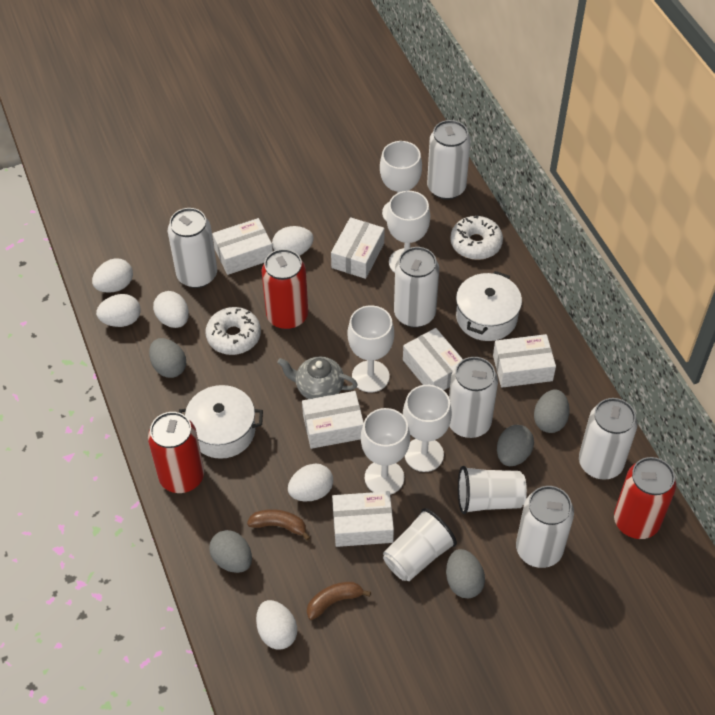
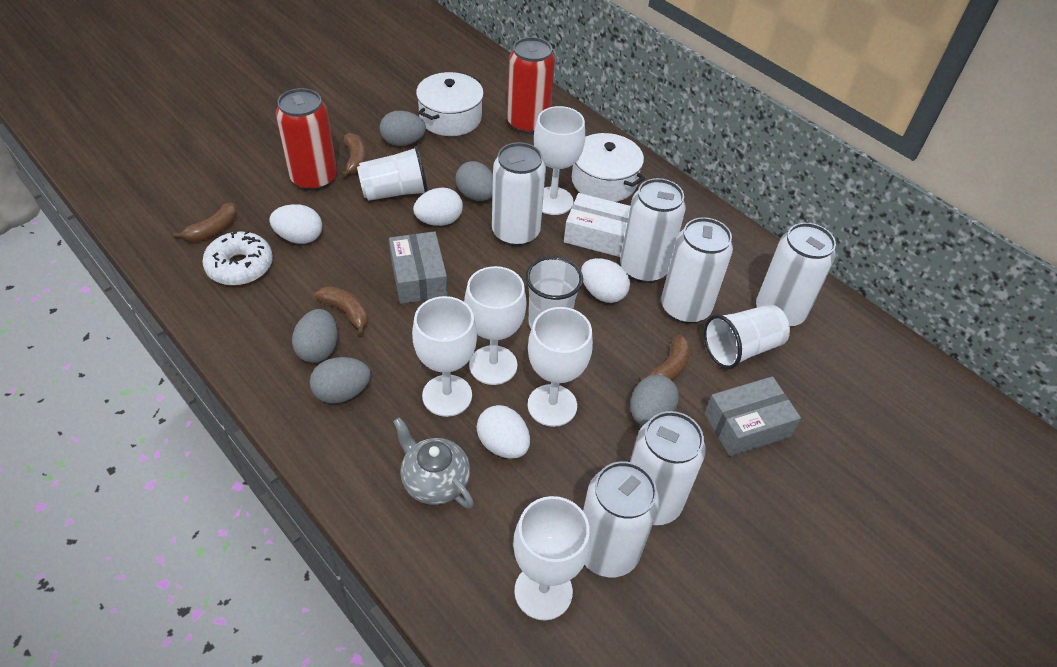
brown banana: 2 -> 4
grey box: 0 -> 2
red can: 3 -> 2
white box: 6 -> 1
white cup: 2 -> 3
white donut: 2 -> 1
white egg: 6 -> 4

